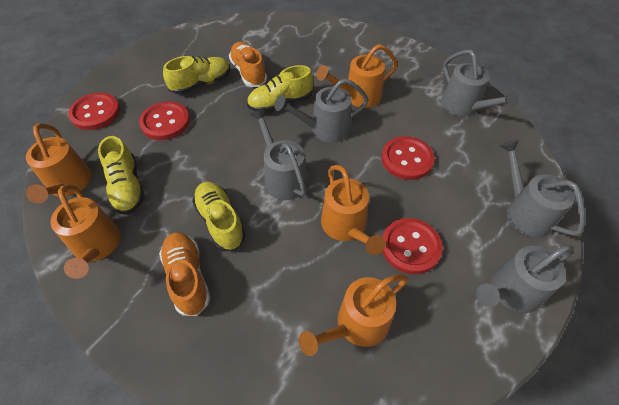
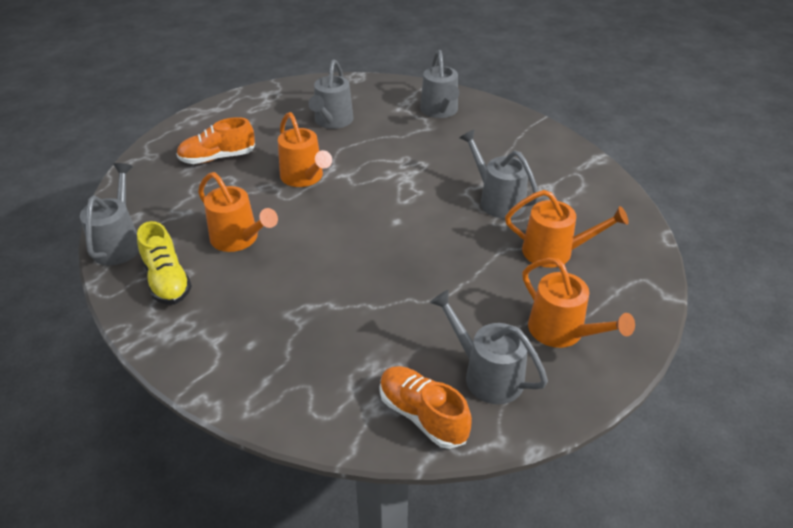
orange watering can: 5 -> 4
red button: 4 -> 0
yellow shoe: 4 -> 1

